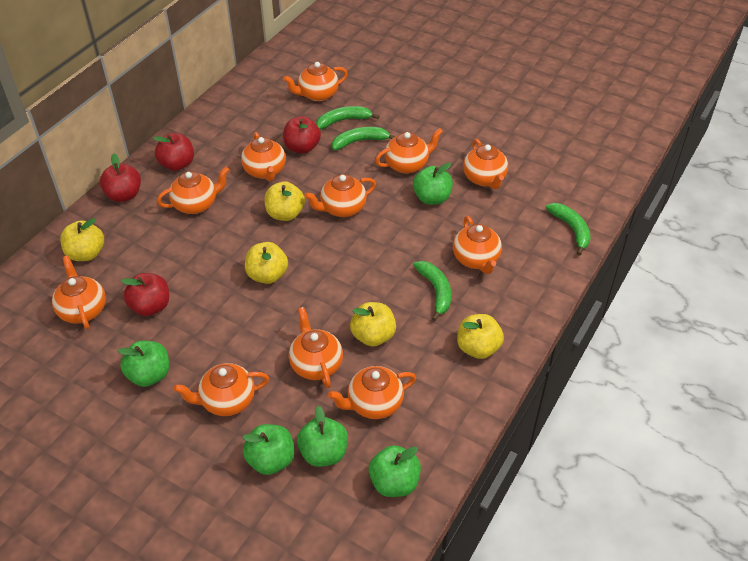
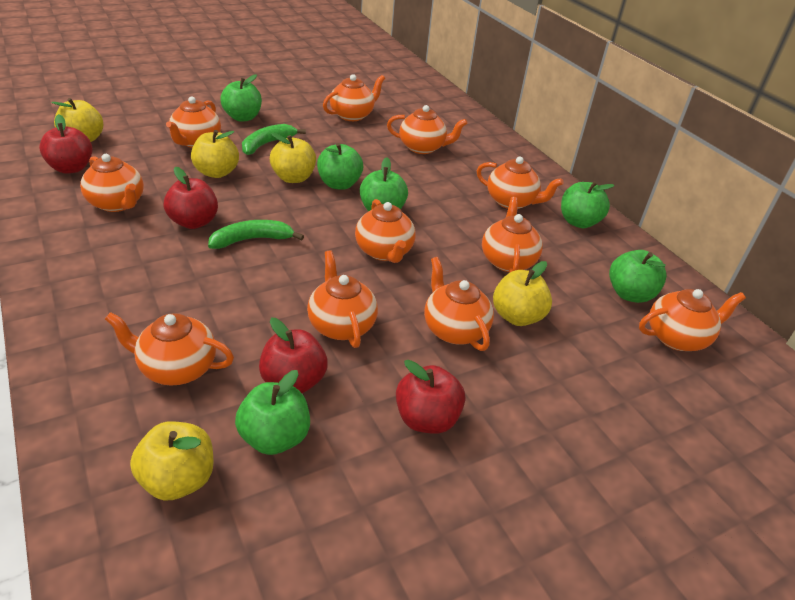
green apple: 5 -> 6
green banana: 4 -> 2

